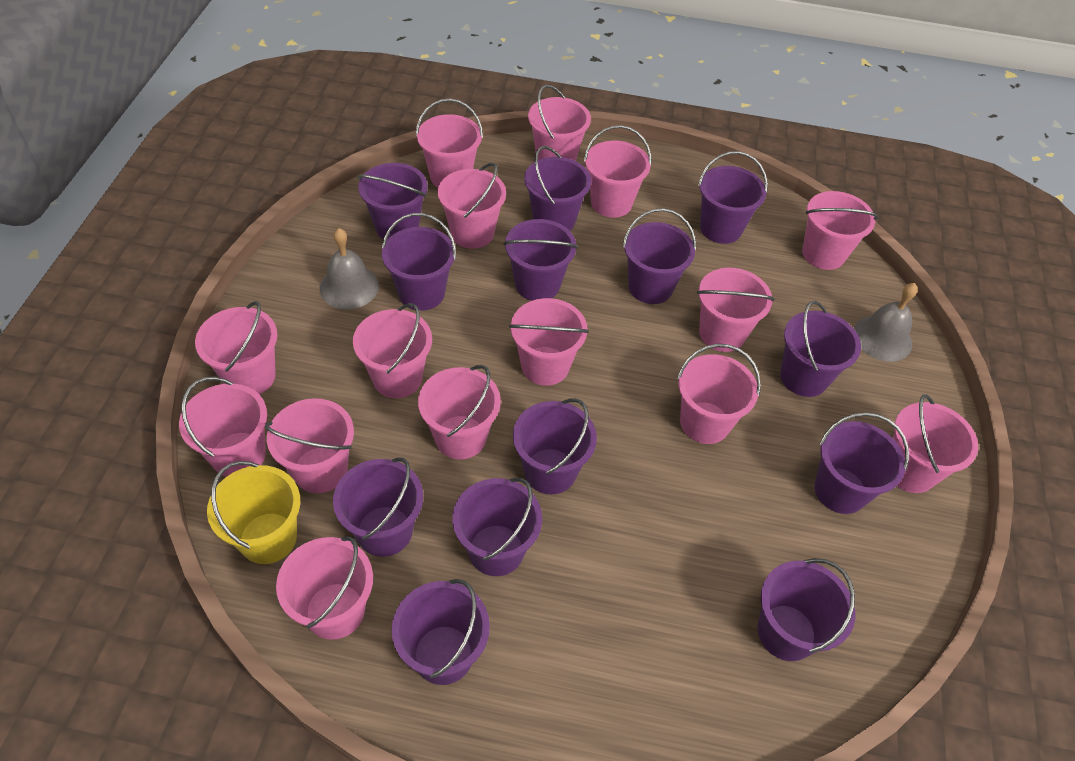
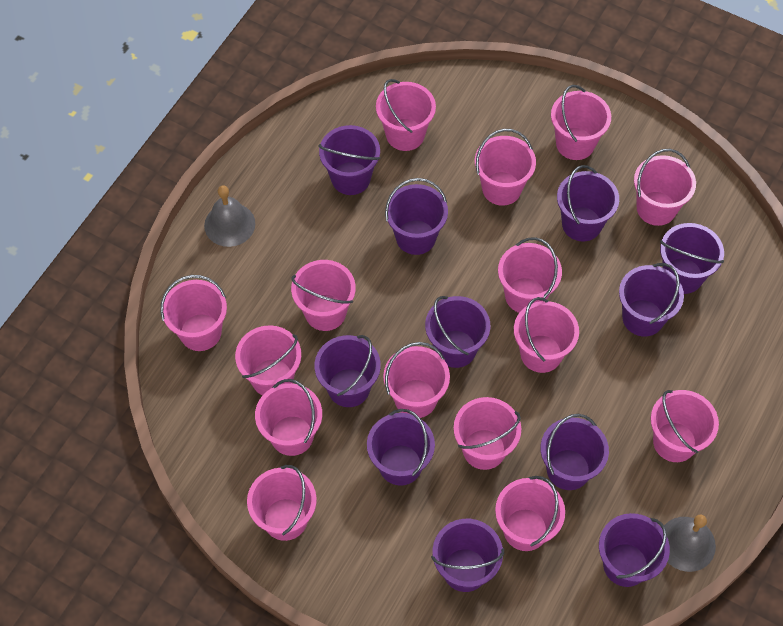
purple bucket: 13 -> 11
yellow bucket: 1 -> 0

